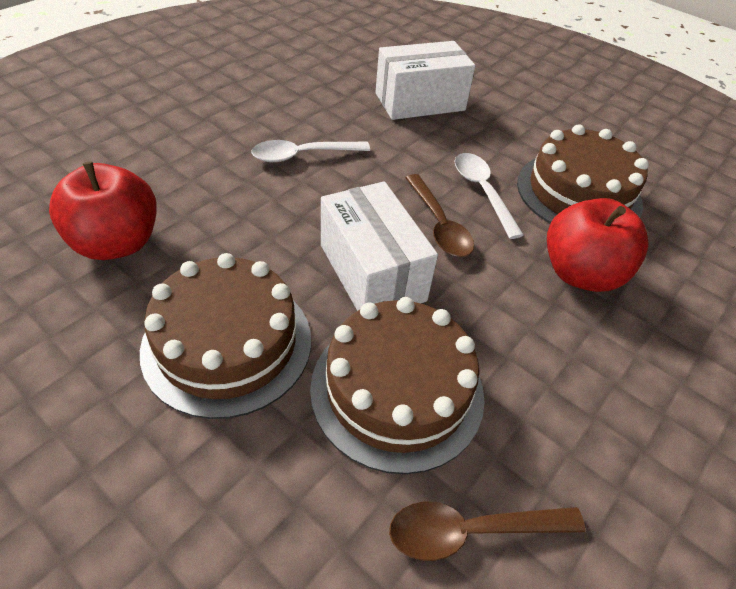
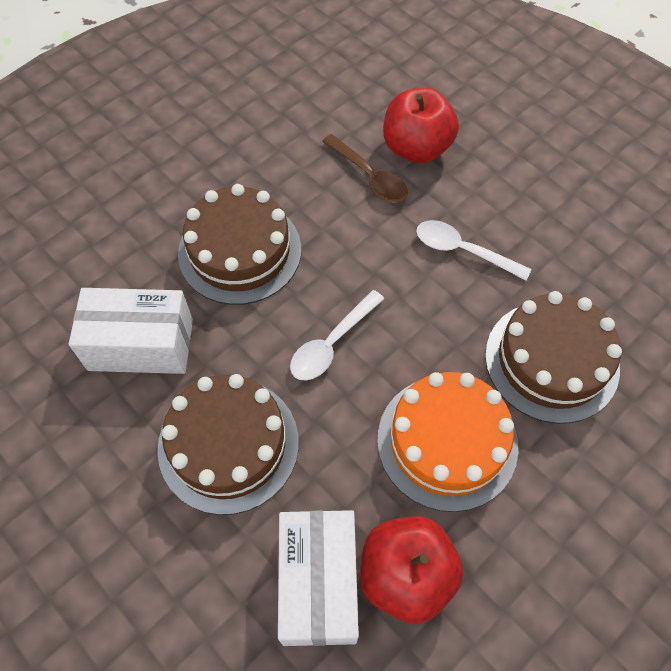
brown spoon: 2 -> 1
orange cake: 0 -> 1

